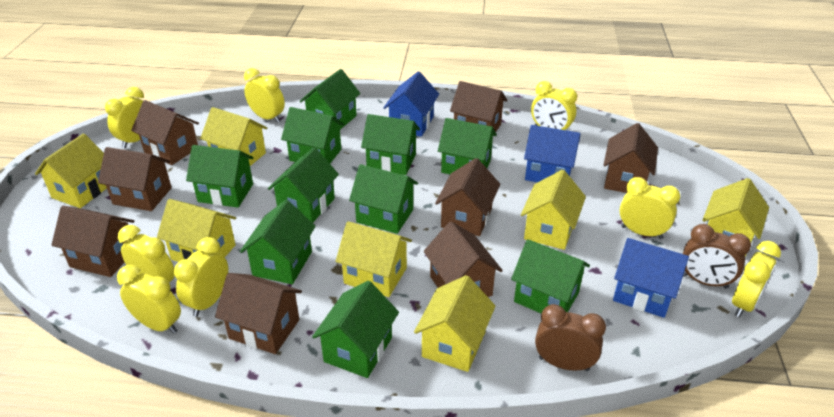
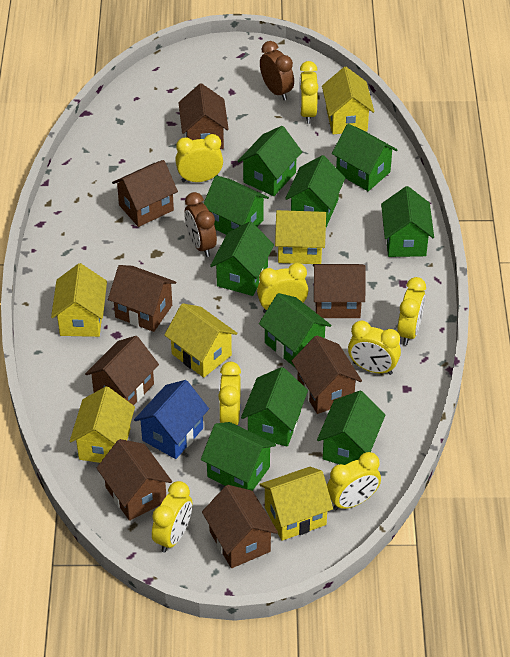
blue house: 3 -> 1
yellow house: 7 -> 6

